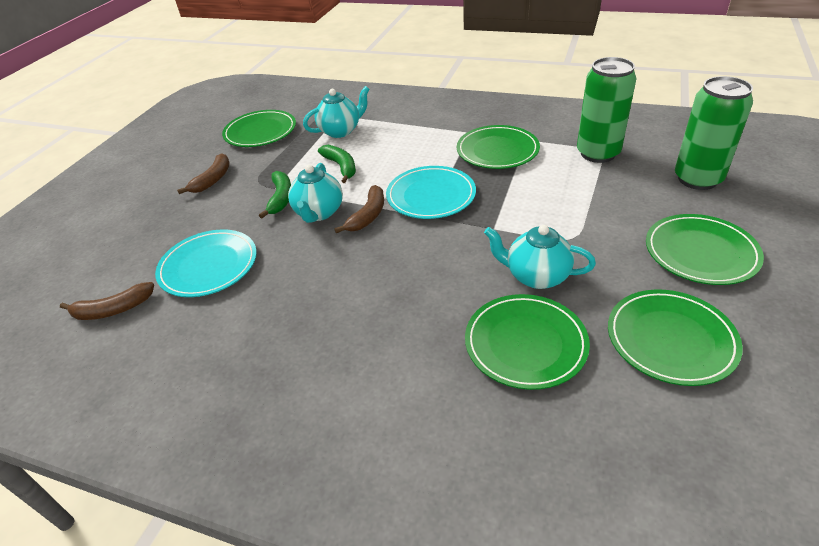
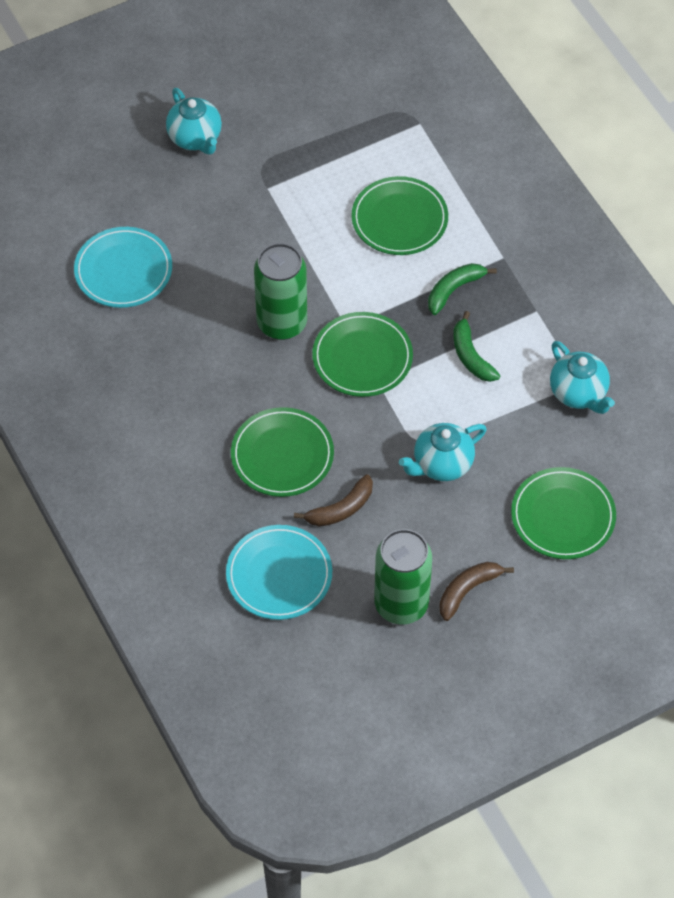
brown banana: 3 -> 2
green plate: 5 -> 4

